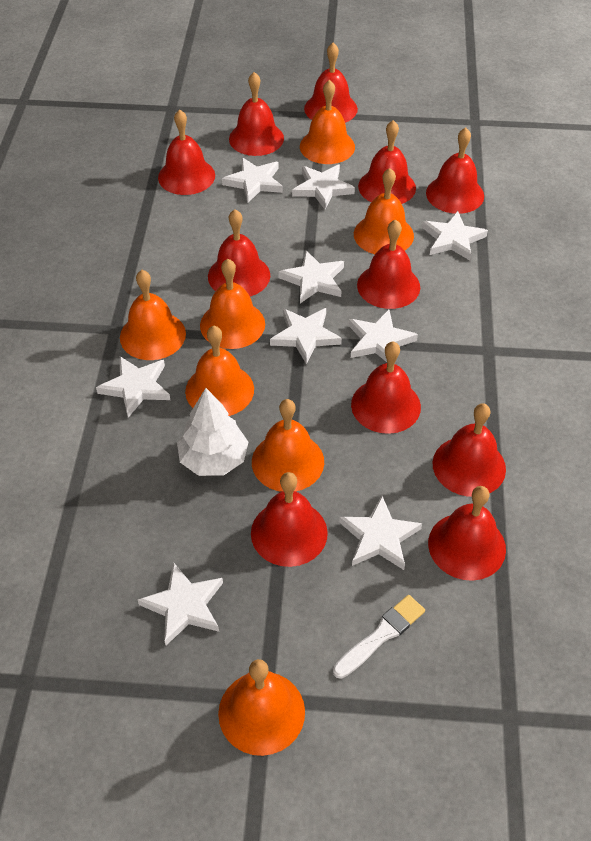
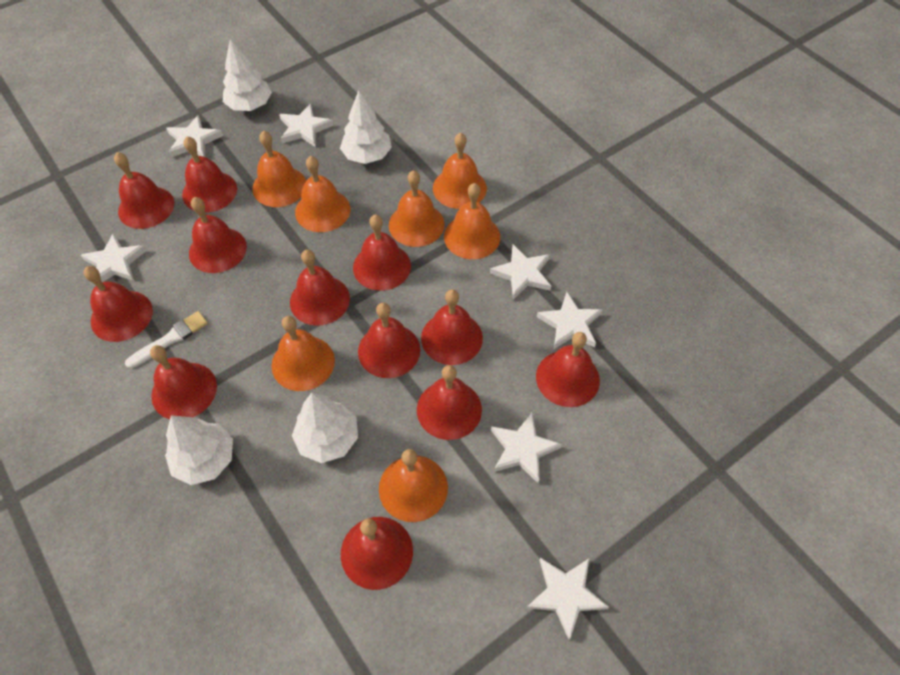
red bell: 11 -> 12
white star: 9 -> 7
white tree: 1 -> 4

